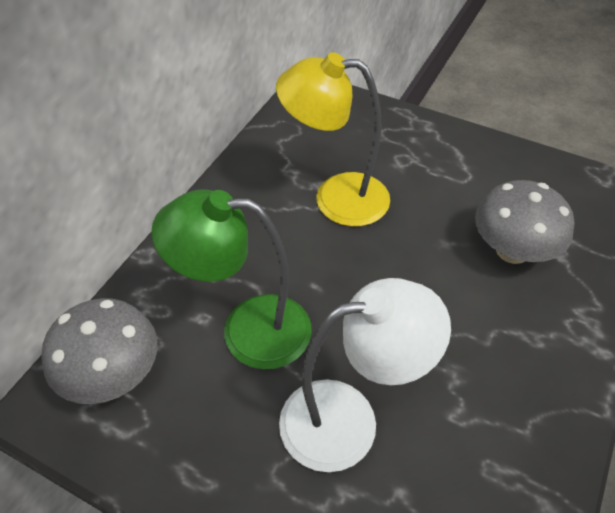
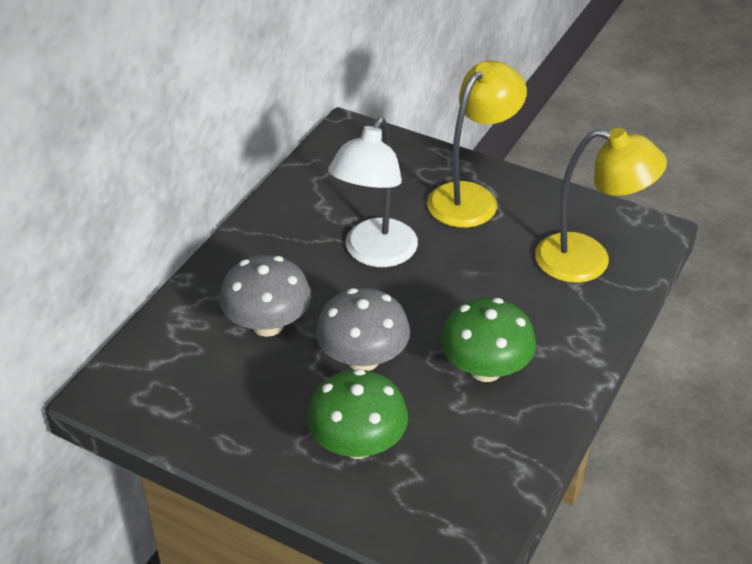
green lamp: 1 -> 0
green mushroom: 0 -> 2
yellow lamp: 1 -> 2

